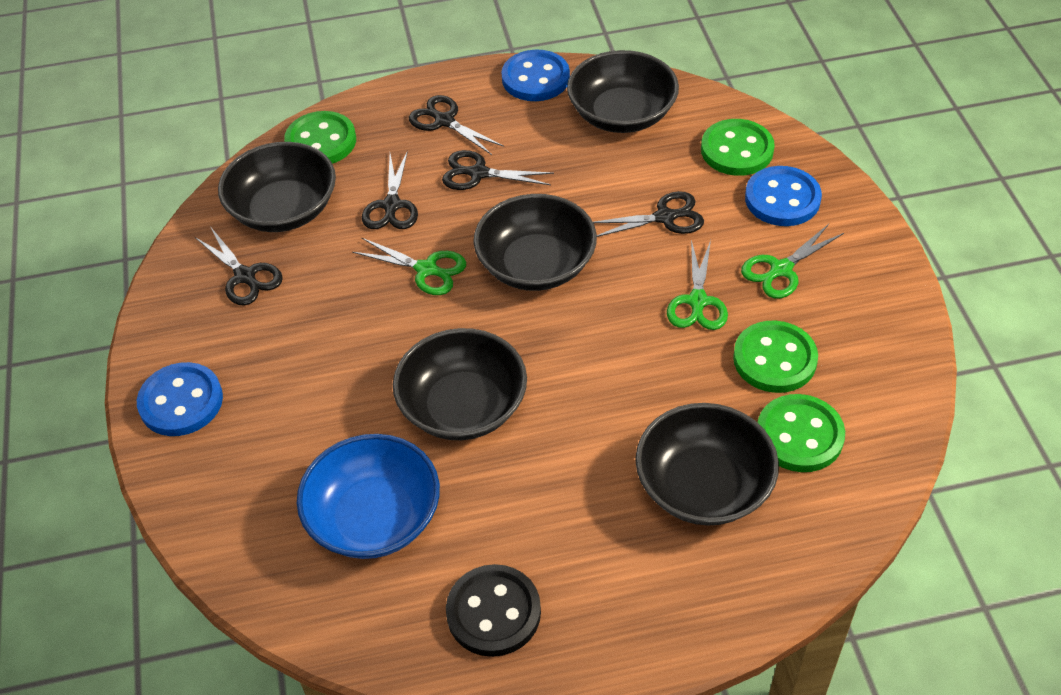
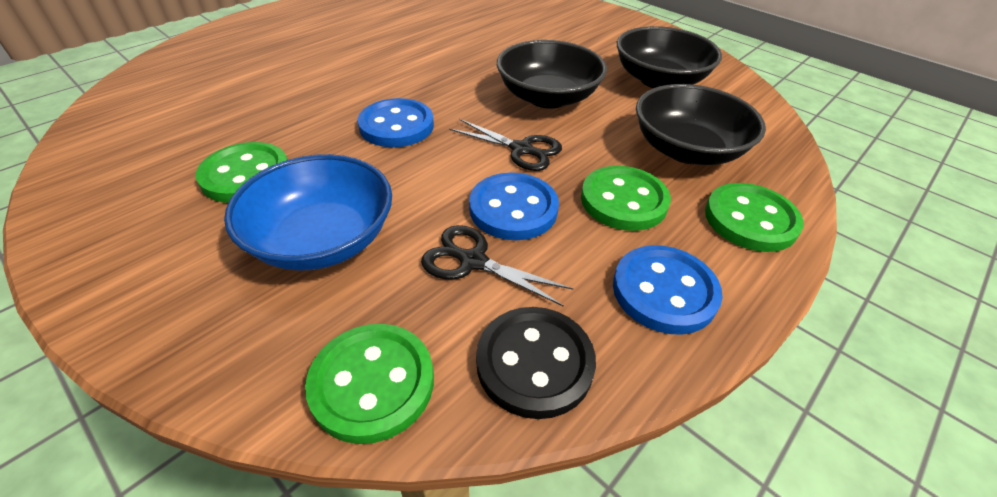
black bowl: 5 -> 3
black scissors: 5 -> 2
green scissors: 3 -> 0

